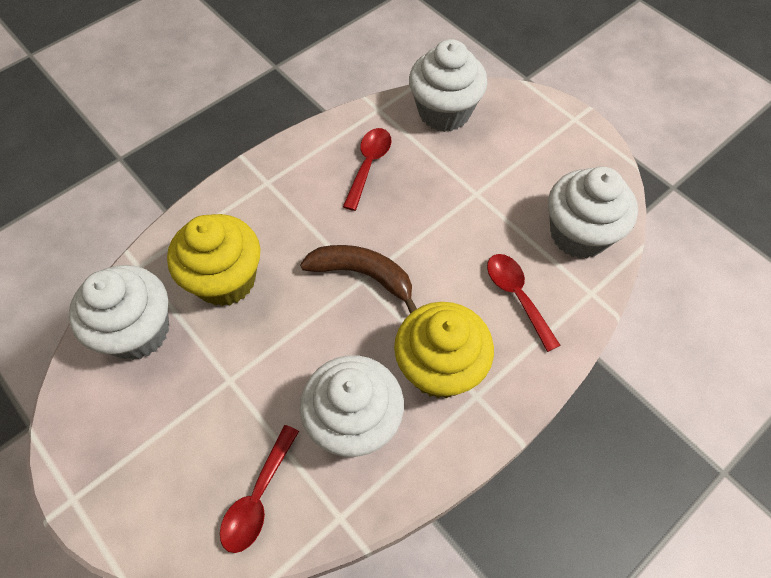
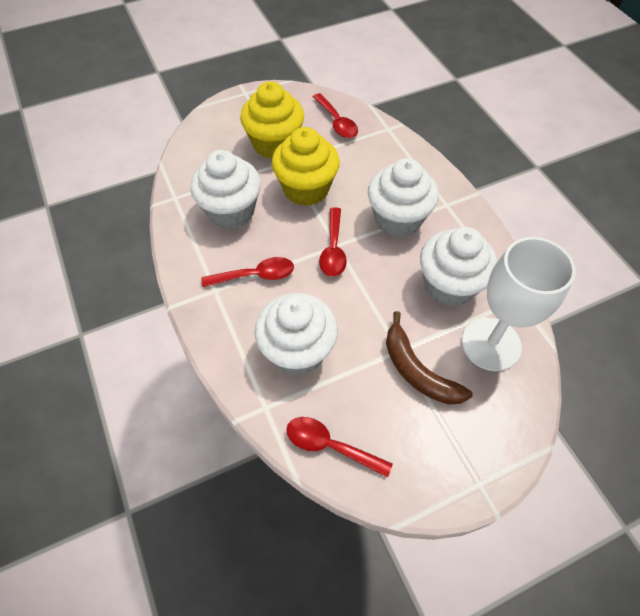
red spoon: 3 -> 4
white goblet: 0 -> 1

